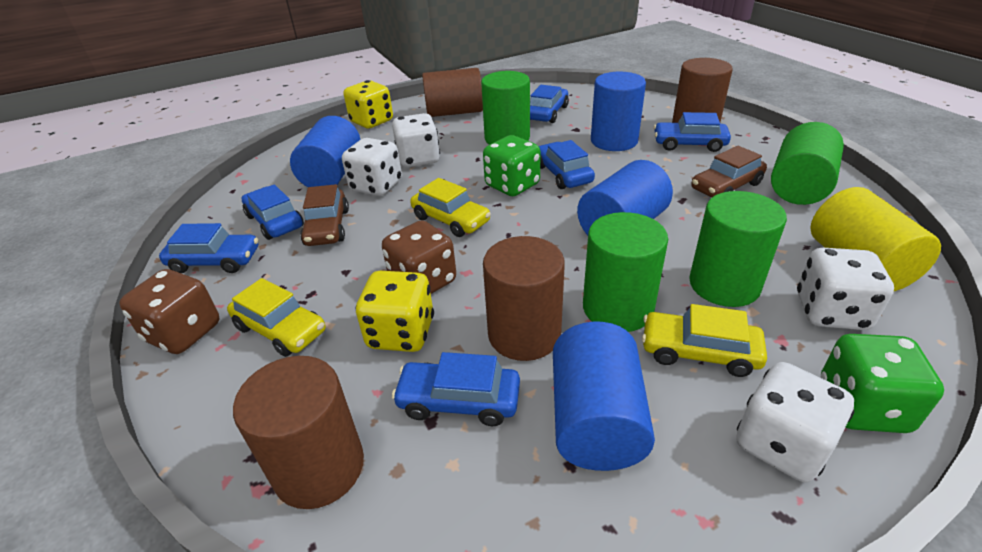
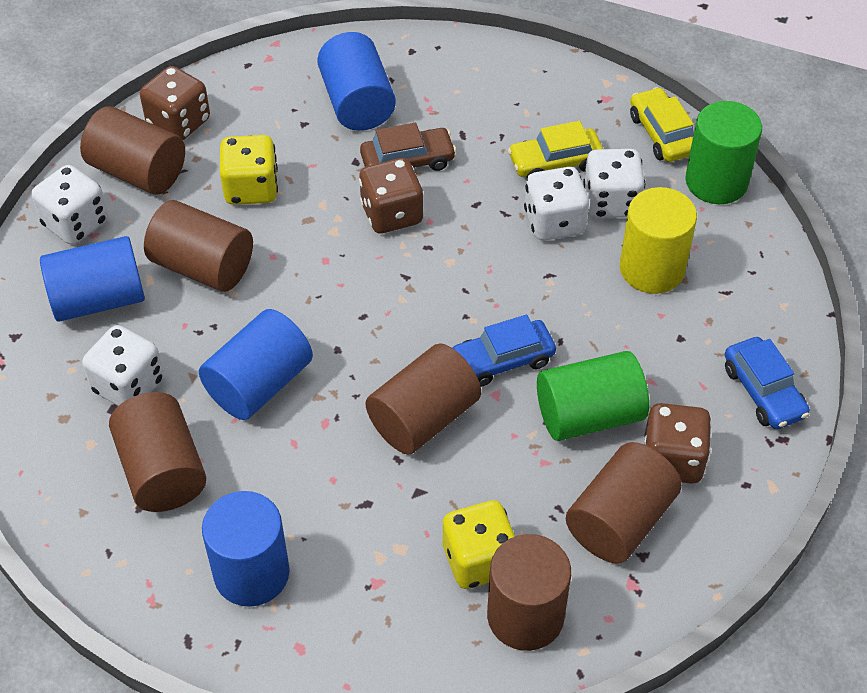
blue car: 6 -> 2
brown car: 2 -> 1
brown cylinder: 4 -> 6
brown dice: 2 -> 3
green cylinder: 4 -> 2
green dice: 2 -> 0
yellow car: 3 -> 2

